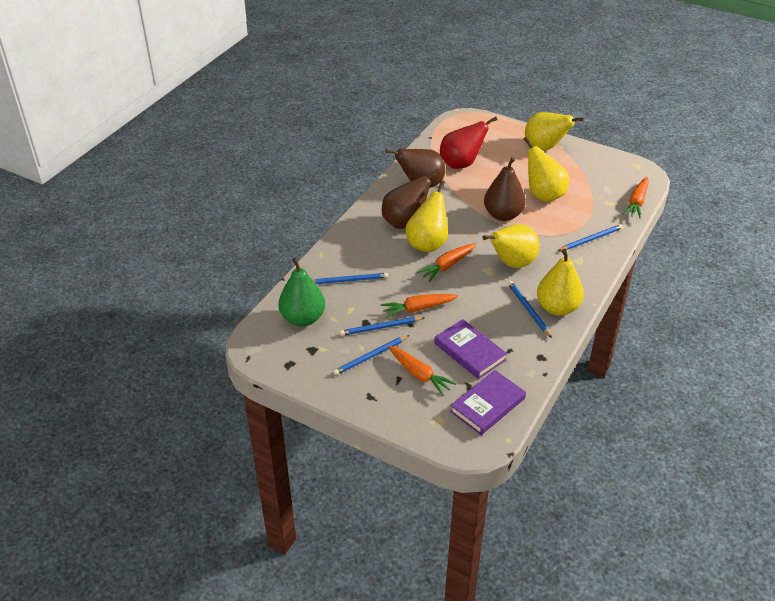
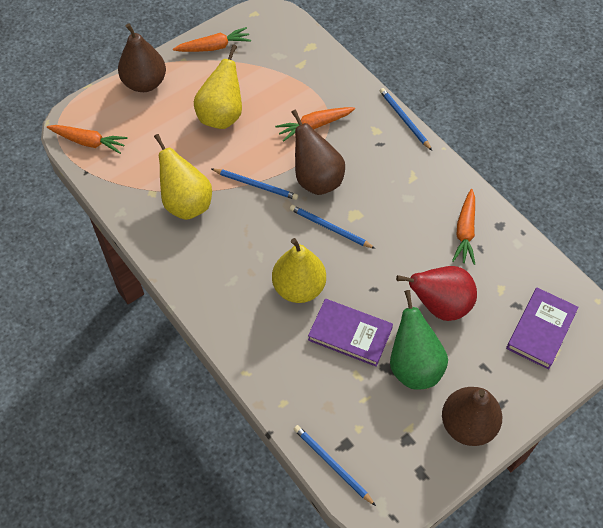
blue pencil: 5 -> 4
yellow pear: 5 -> 3

